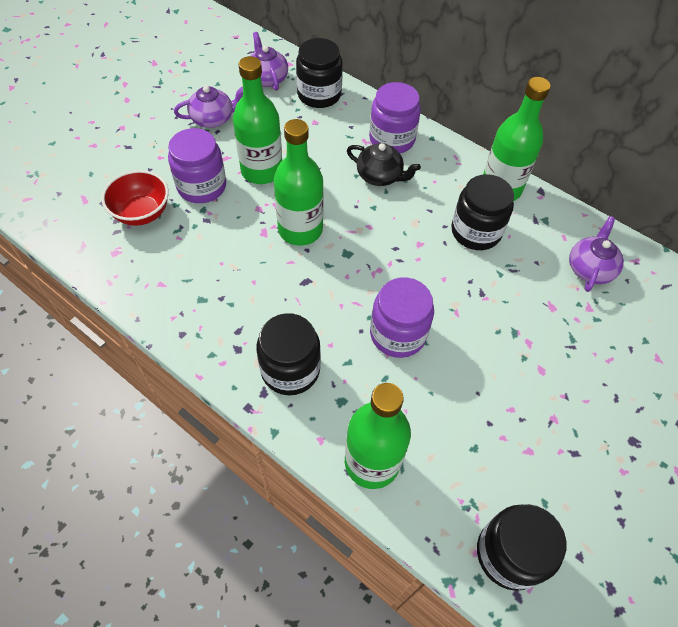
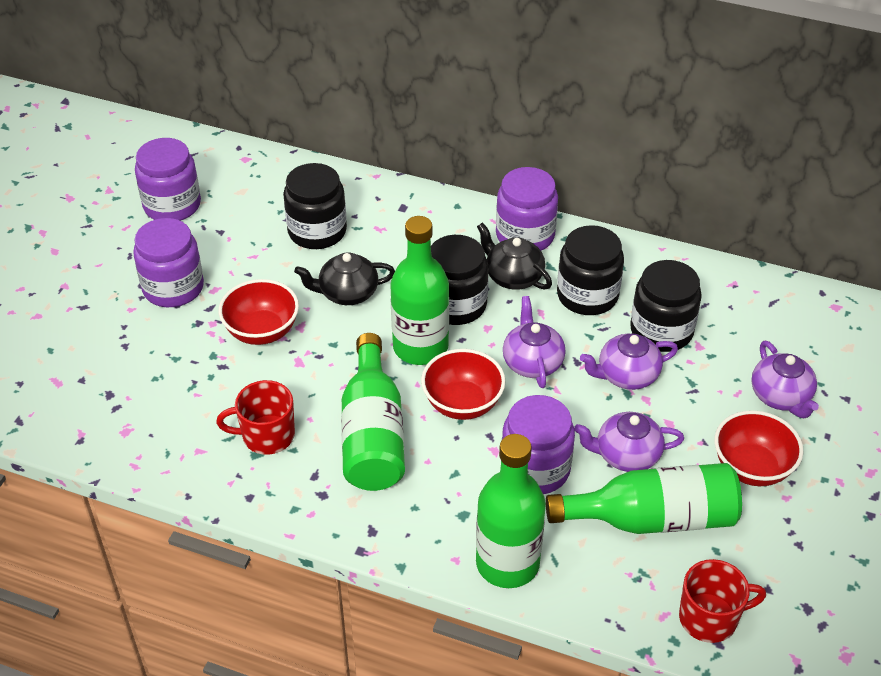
black teapot: 1 -> 2
purple jar: 3 -> 4
purple teapot: 3 -> 4
red bowl: 1 -> 3
red mug: 0 -> 2

